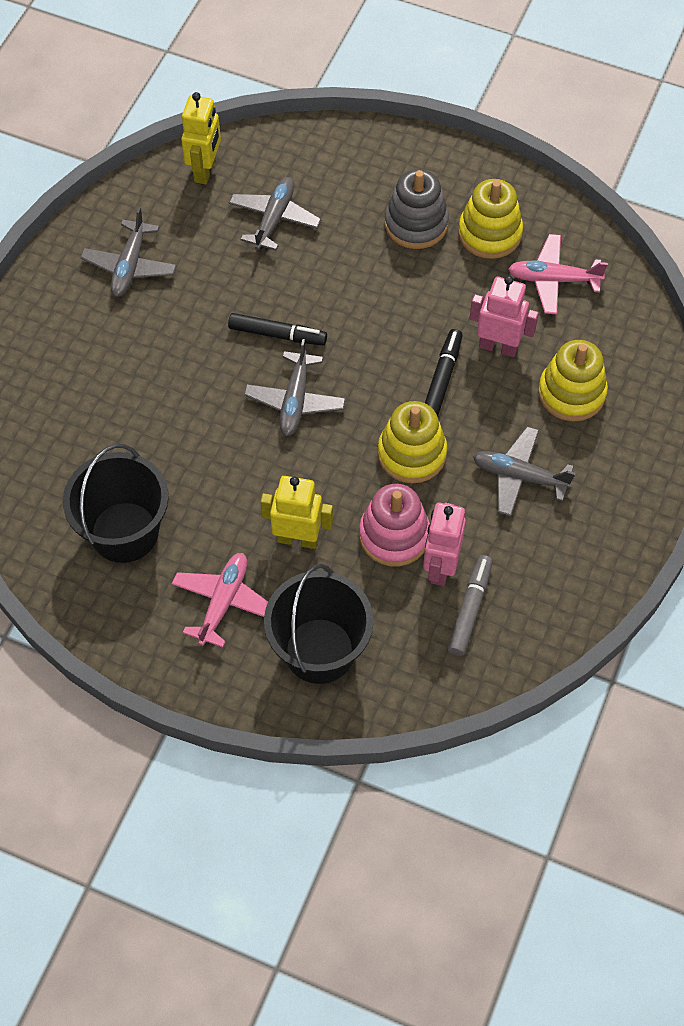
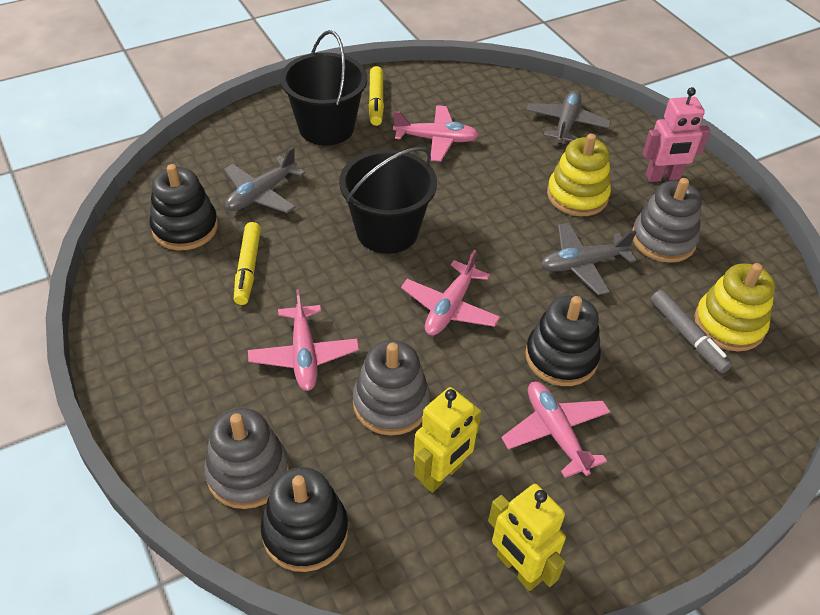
black marker: 2 -> 0
black stacking toy: 0 -> 3
grey plane: 4 -> 3
grey stacking toy: 1 -> 3
pink plane: 2 -> 4
pink robot: 2 -> 1
pink stacking toy: 1 -> 0
yellow marker: 0 -> 2
yellow stacking toy: 3 -> 2

